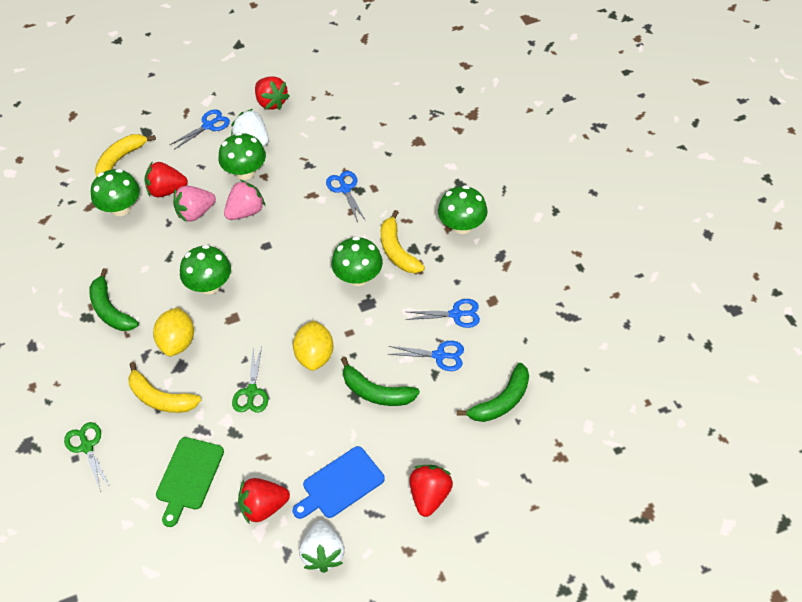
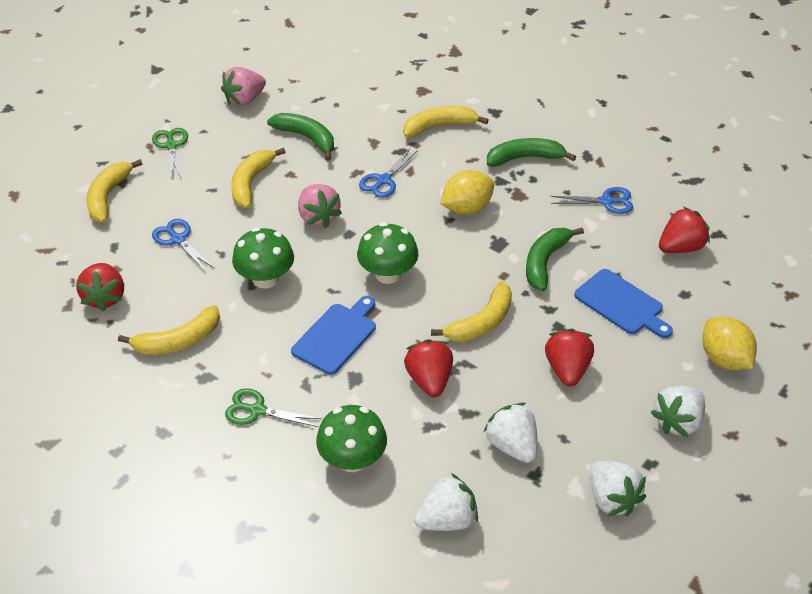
blue cutting board: 1 -> 2
blue scissors: 4 -> 3
green cutting board: 1 -> 0
green mushroom: 5 -> 3
white strawberry: 2 -> 4
yellow banana: 3 -> 5

